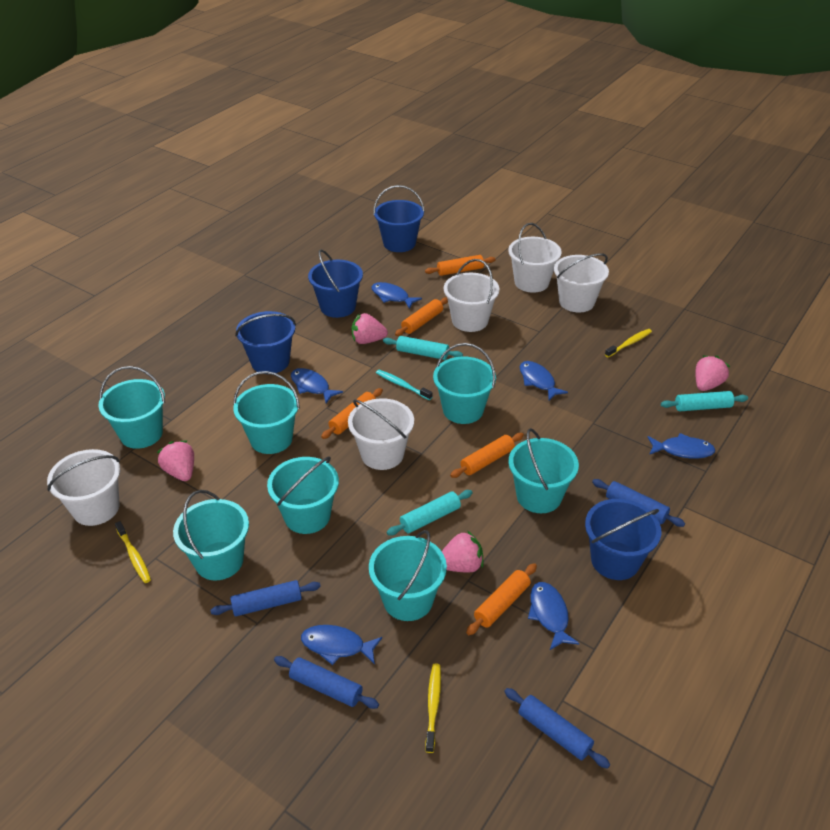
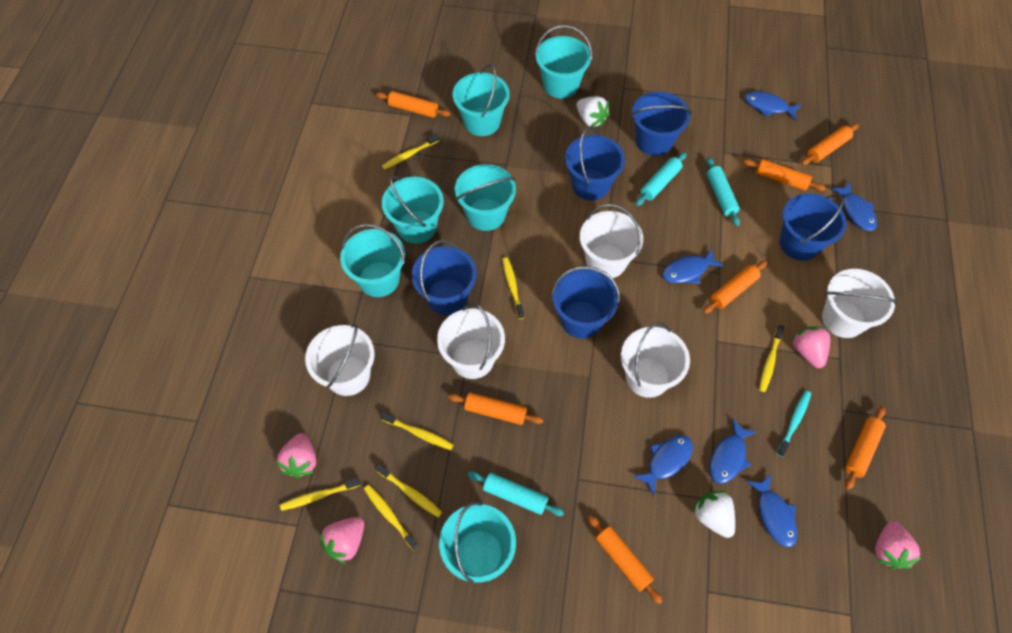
blue bucket: 4 -> 5
blue rolling pin: 4 -> 0
orange rolling pin: 5 -> 7
turquoise bucket: 7 -> 6
white strawberry: 0 -> 2
yellow toothbrush: 3 -> 7

